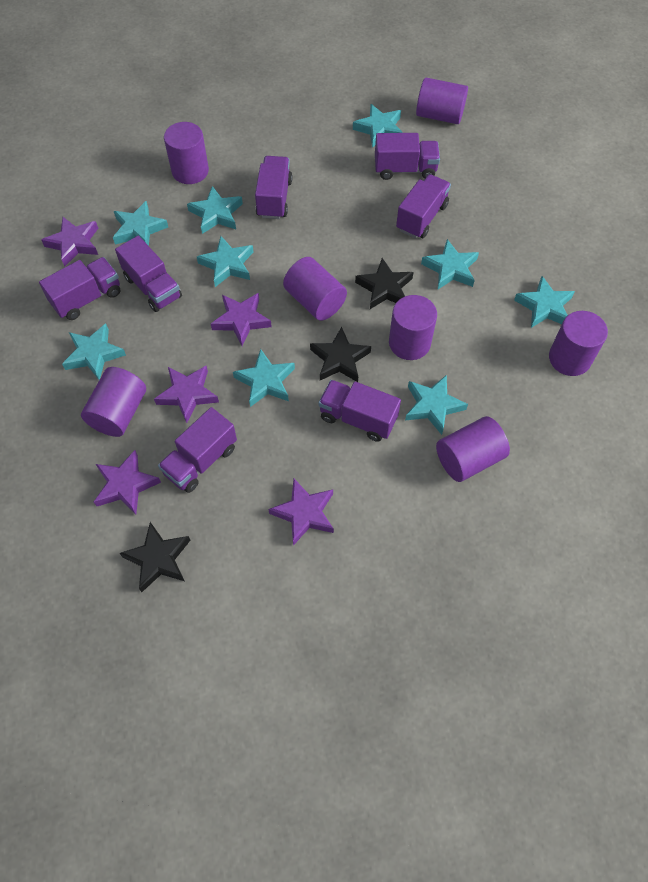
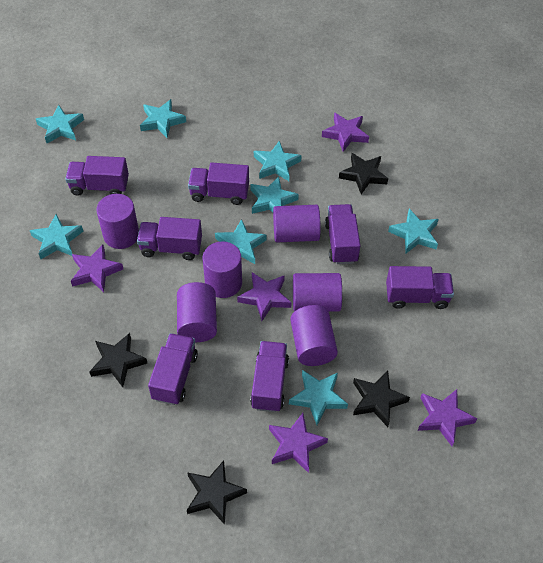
black star: 3 -> 4
purple cylinder: 7 -> 6
turquoise star: 9 -> 8

